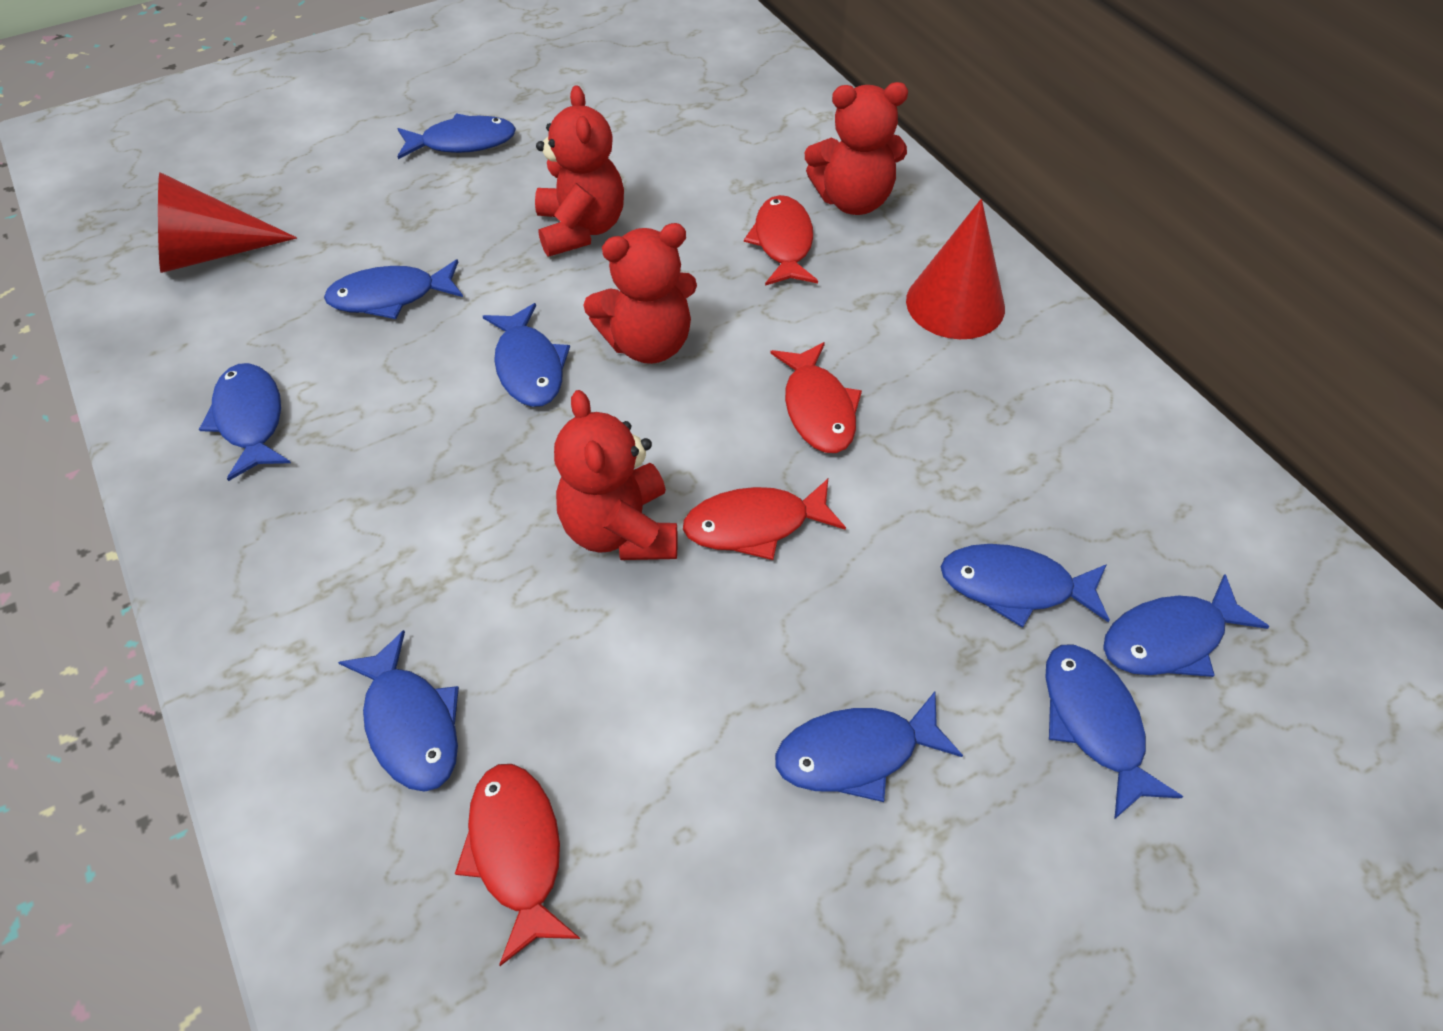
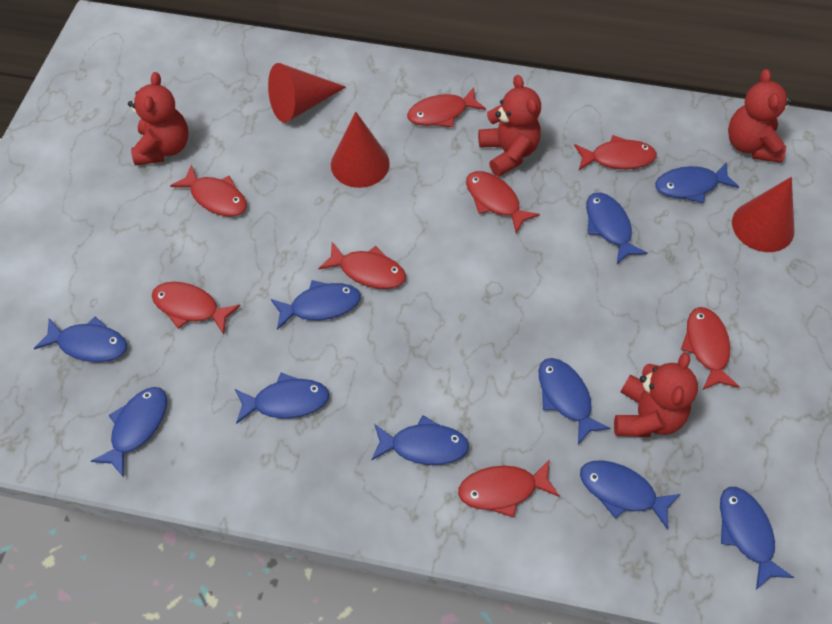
blue fish: 9 -> 10
red cone: 2 -> 3
red fish: 4 -> 8

